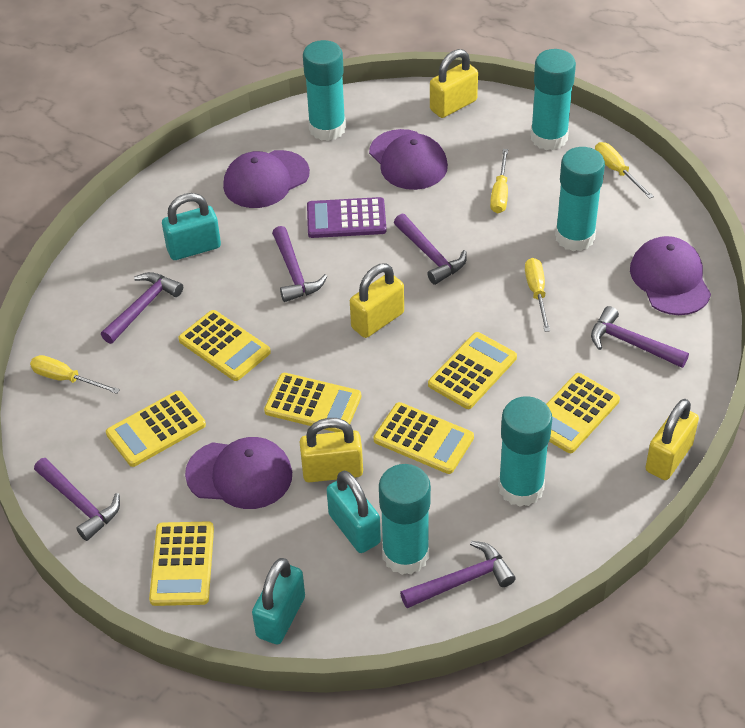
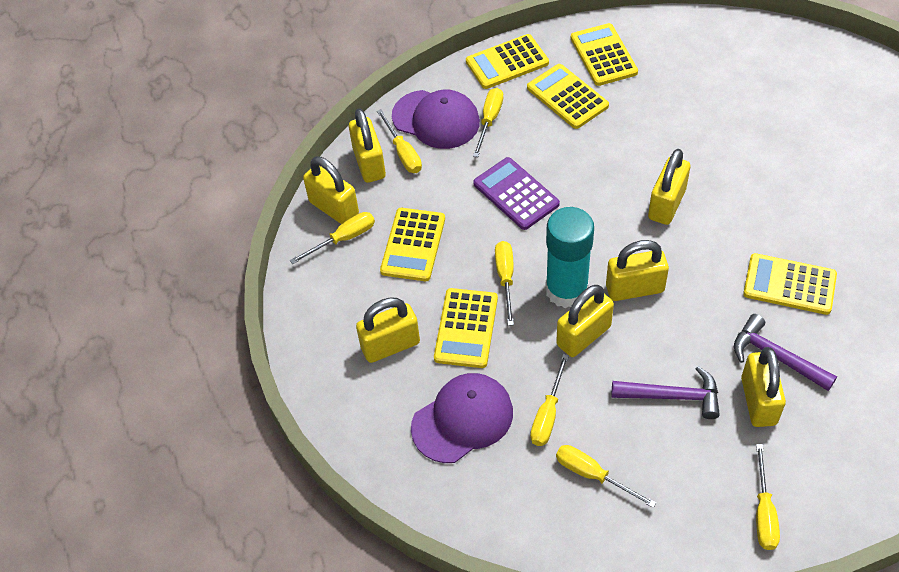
purple cap: 4 -> 2
purple hammer: 6 -> 2
turquoise glue stick: 5 -> 1
turquoise padlock: 3 -> 0
yellow calculator: 7 -> 6
yellow padlock: 4 -> 7
yellow screwdriver: 4 -> 7

